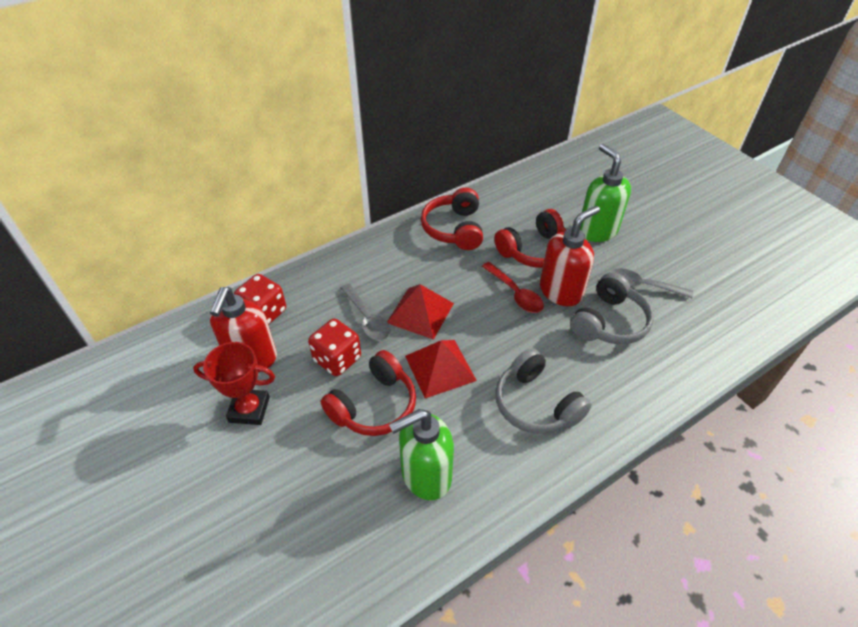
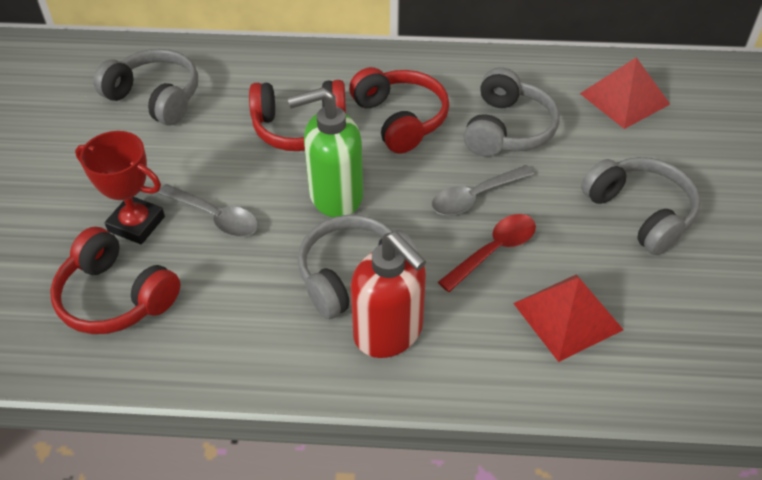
green soap dispenser: 2 -> 1
grey headphones: 2 -> 4
red dice: 2 -> 0
red soap dispenser: 2 -> 1

